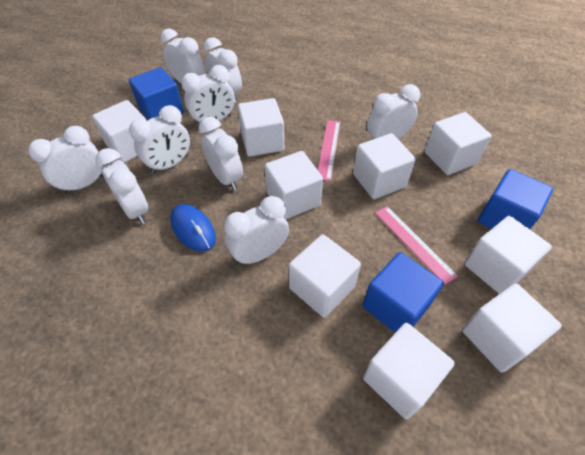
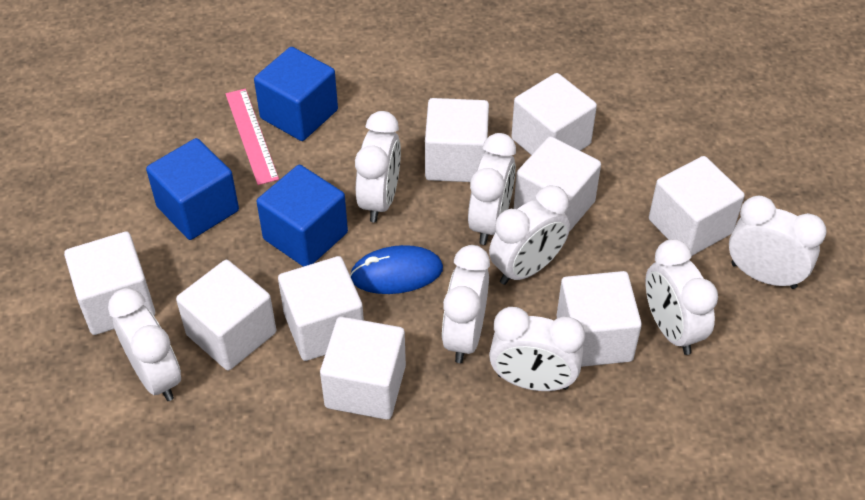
pink ruler: 2 -> 1
white clock: 9 -> 8

